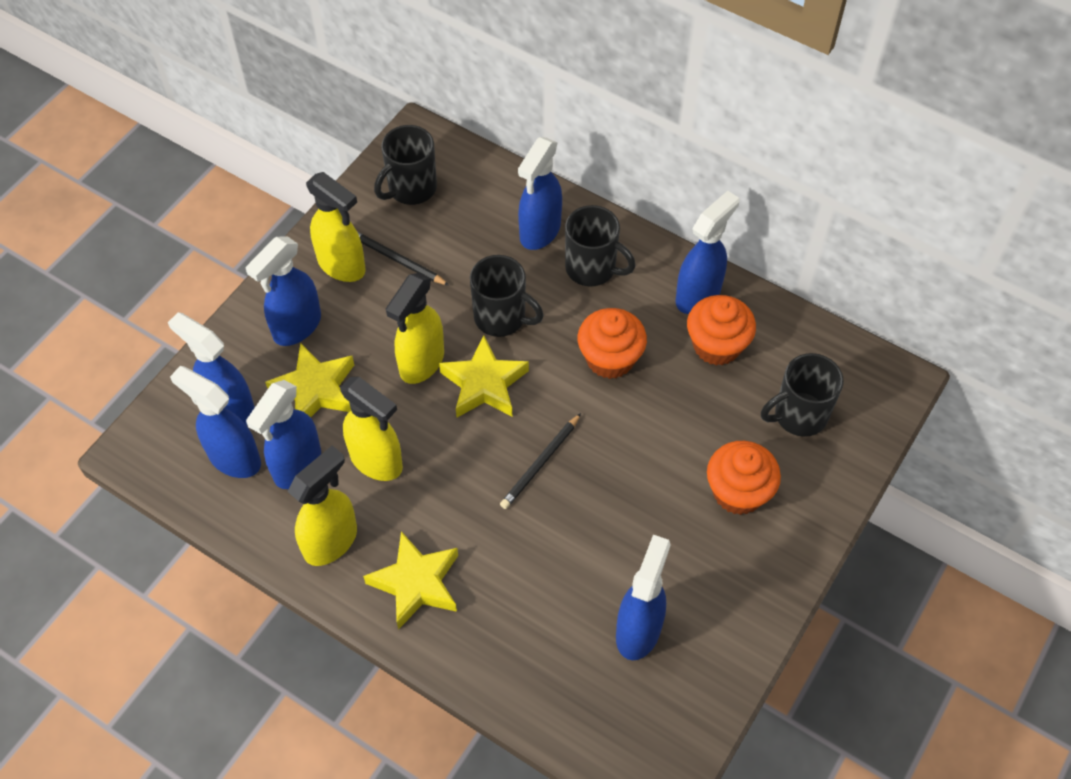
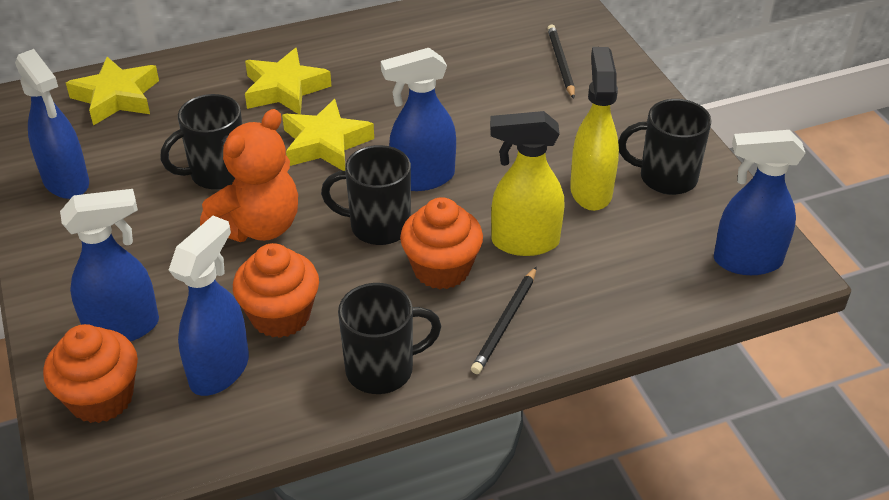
blue spray bottle: 7 -> 5
orange teddy bear: 0 -> 1
yellow spray bottle: 4 -> 2

